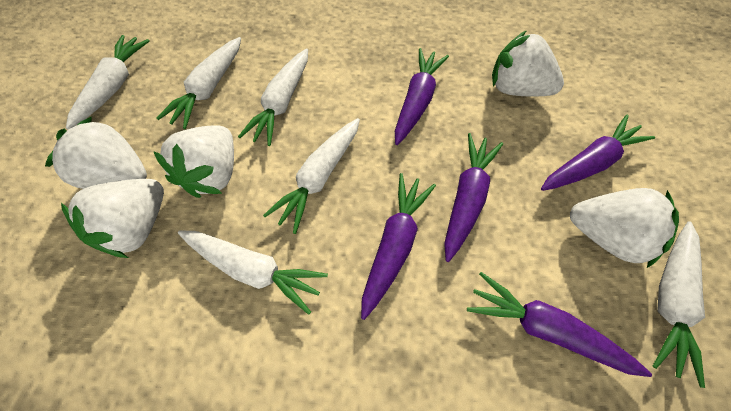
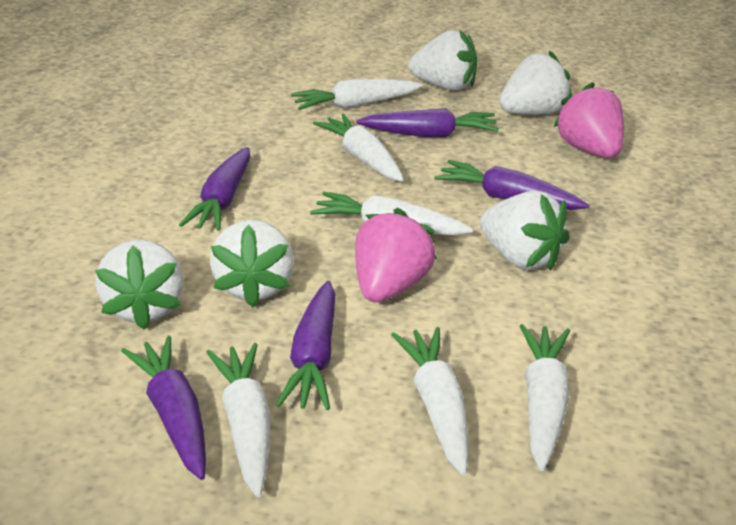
pink strawberry: 0 -> 2

